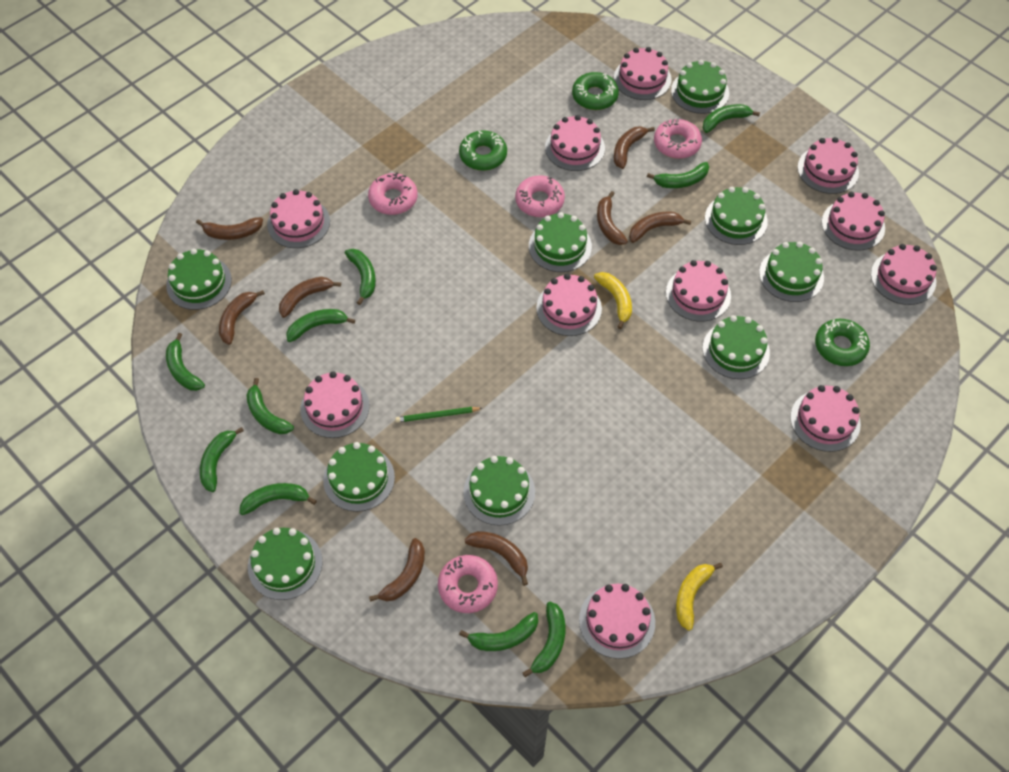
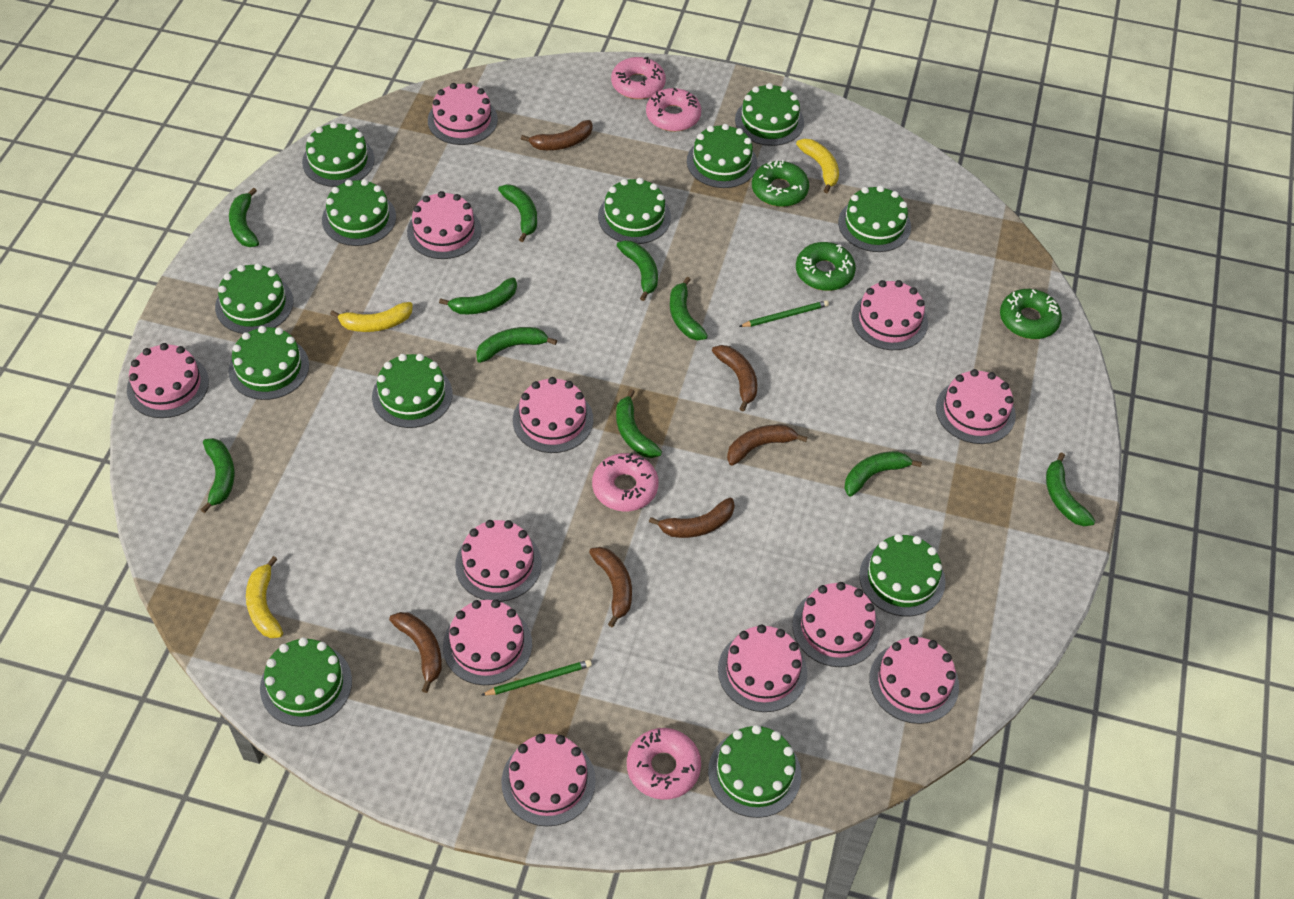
brown banana: 8 -> 6
green cake: 9 -> 12
green pencil: 1 -> 2
pink cake: 11 -> 12
yellow banana: 2 -> 3

